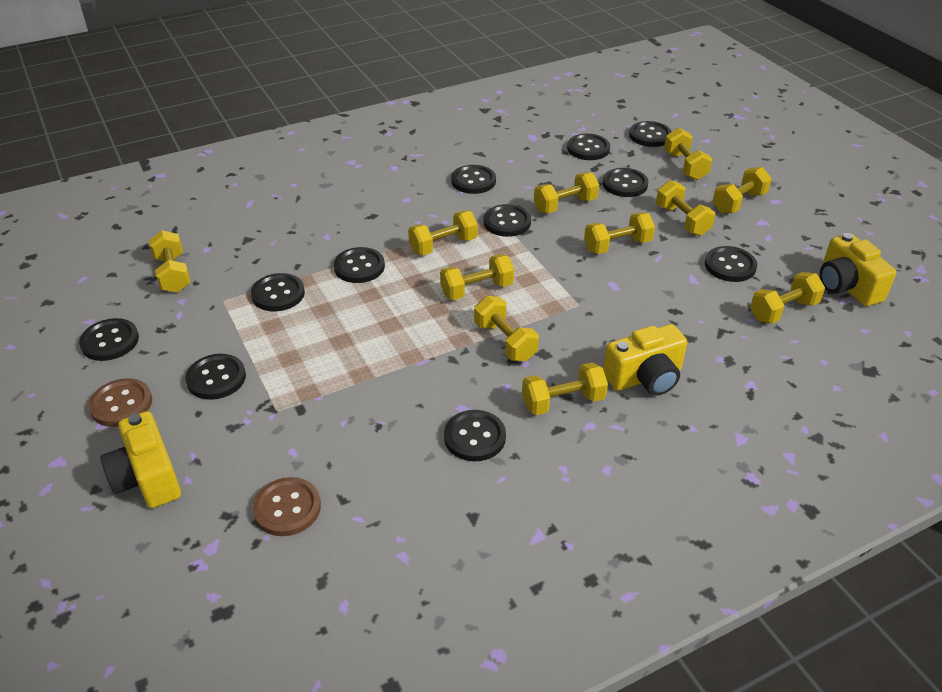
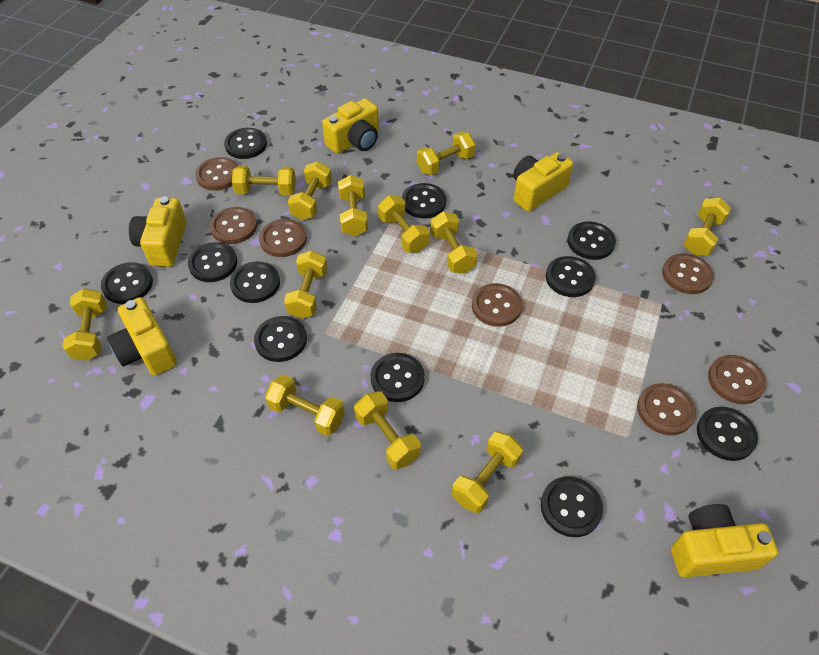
brown button: 2 -> 7
yellow camera: 3 -> 5
yellow dumbbell: 11 -> 12

